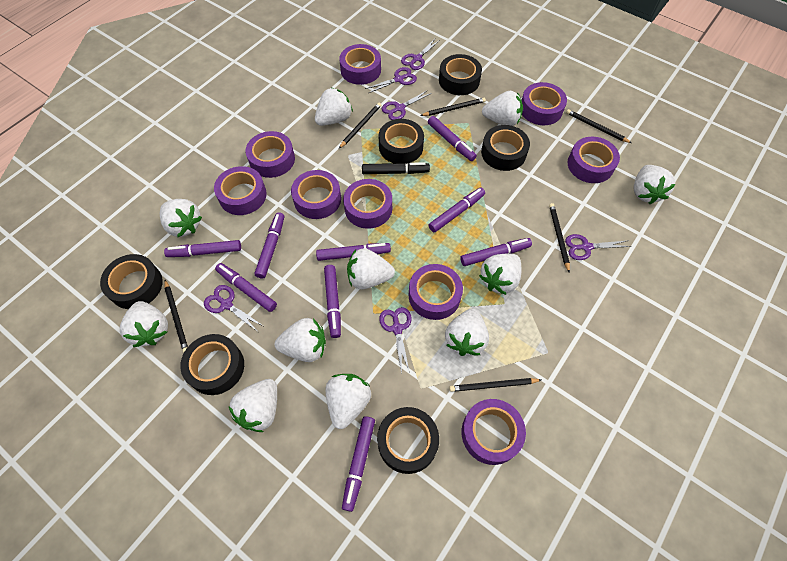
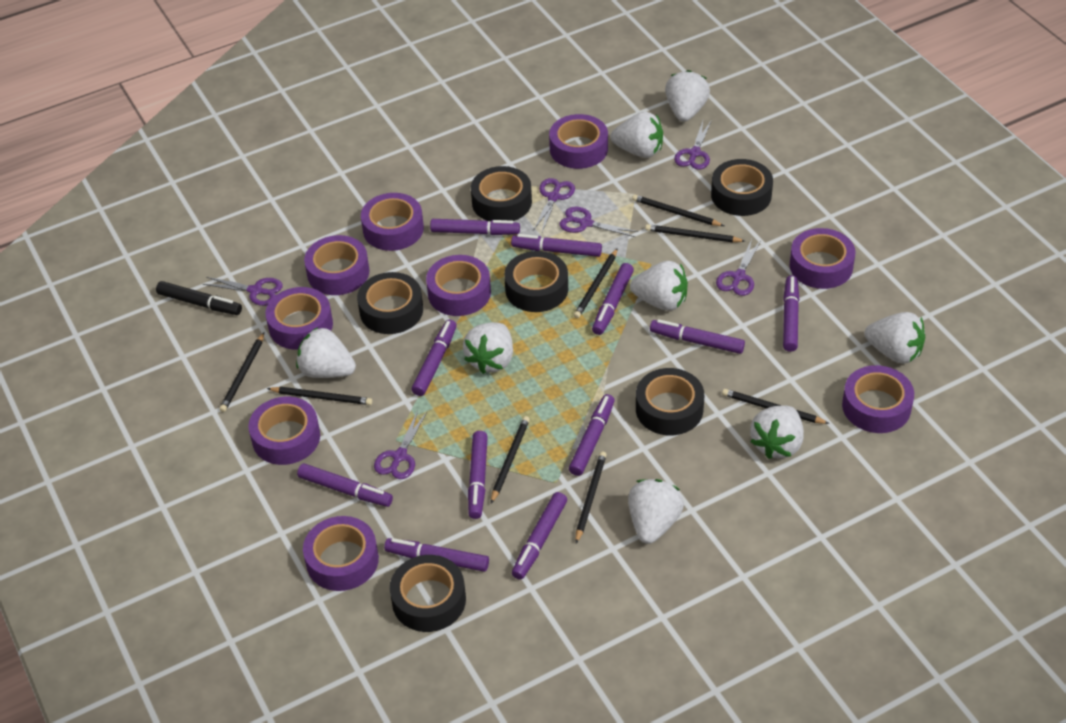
black pencil: 6 -> 8
purple marker: 9 -> 11
white strawberry: 11 -> 8

